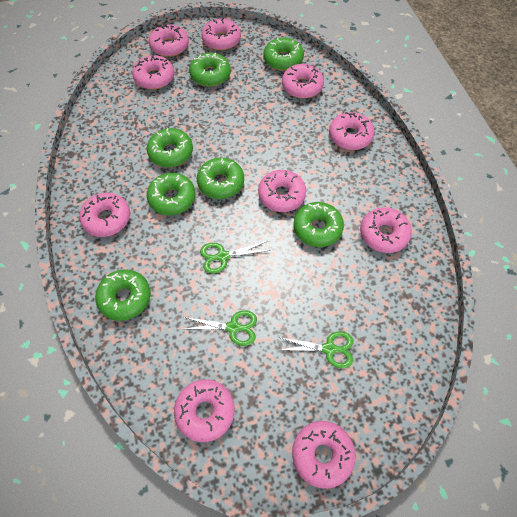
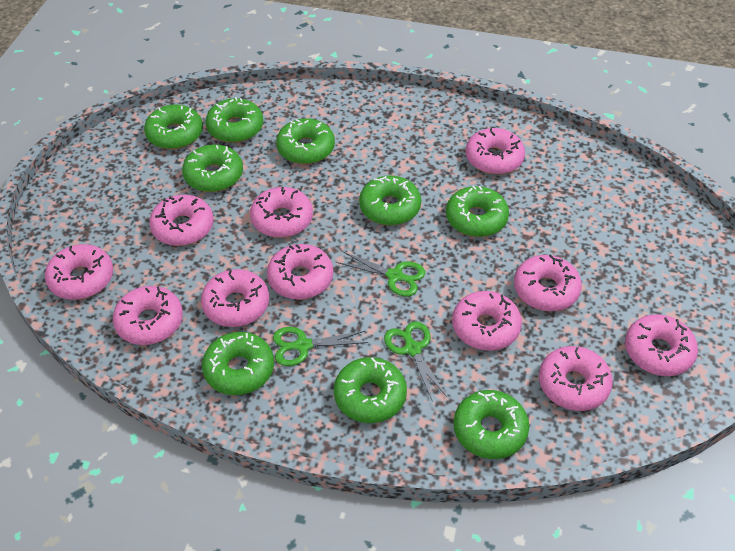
green donut: 7 -> 9
pink donut: 10 -> 11

